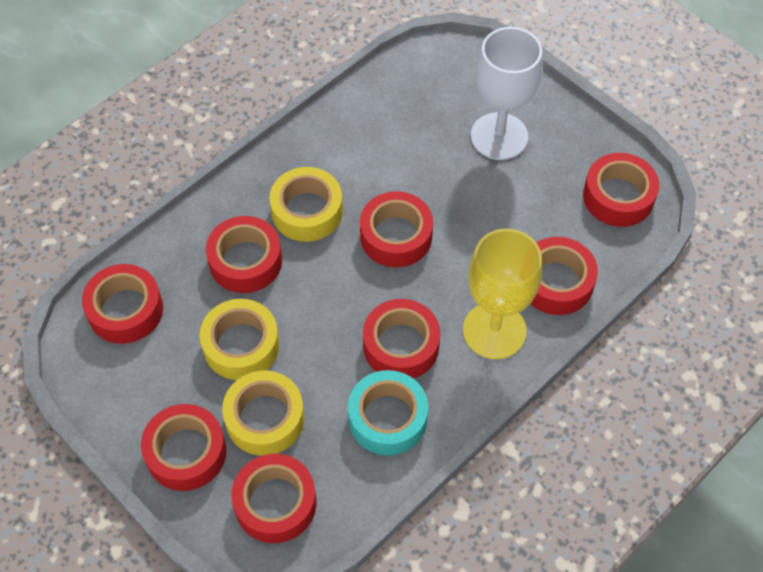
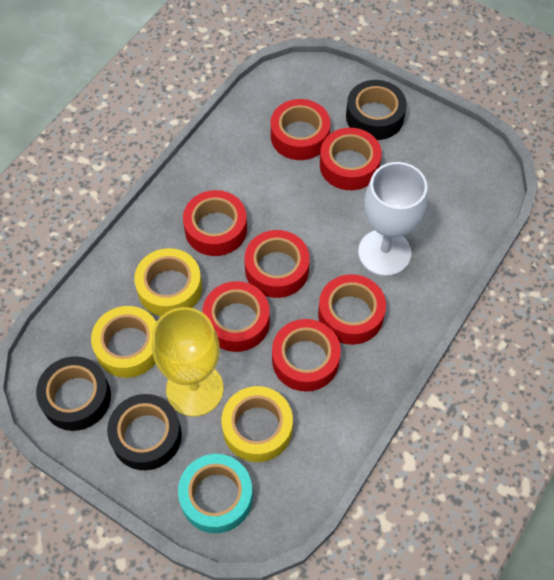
black tape: 0 -> 3
red tape: 8 -> 7

